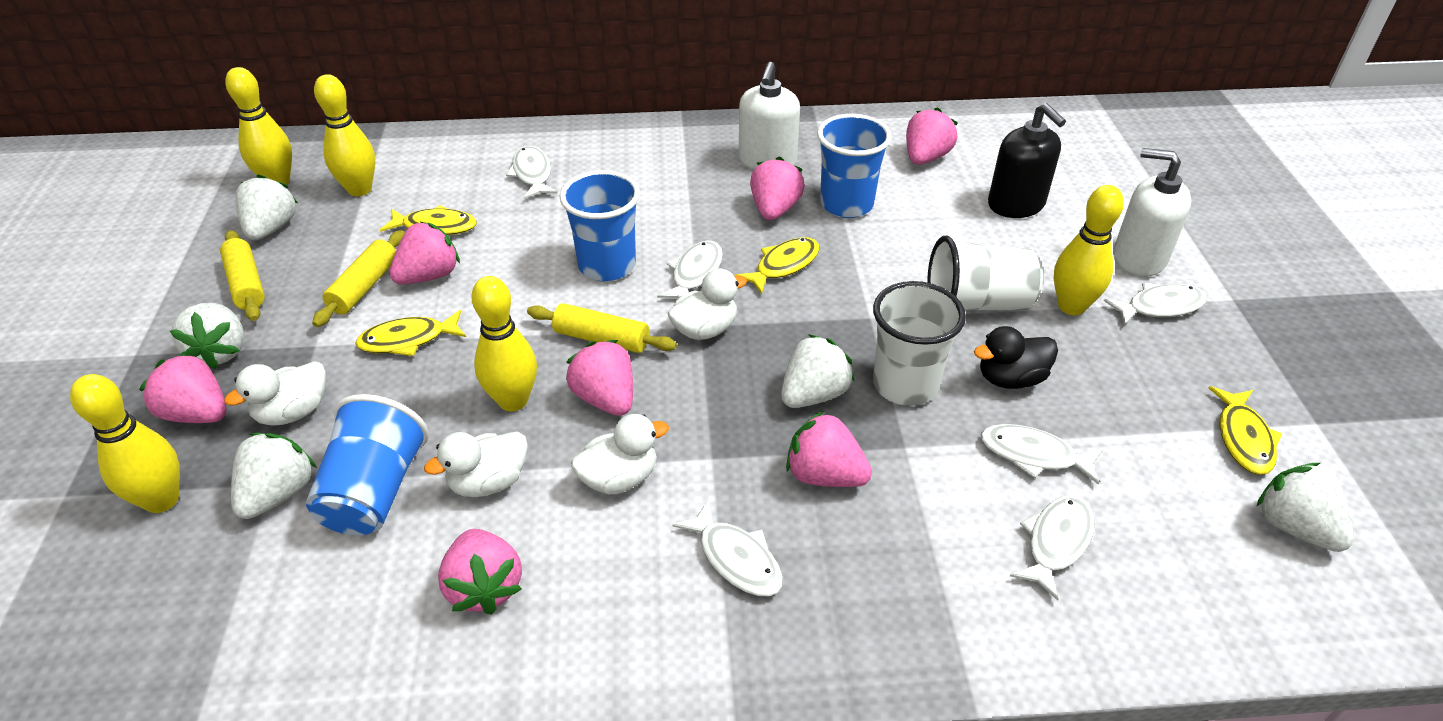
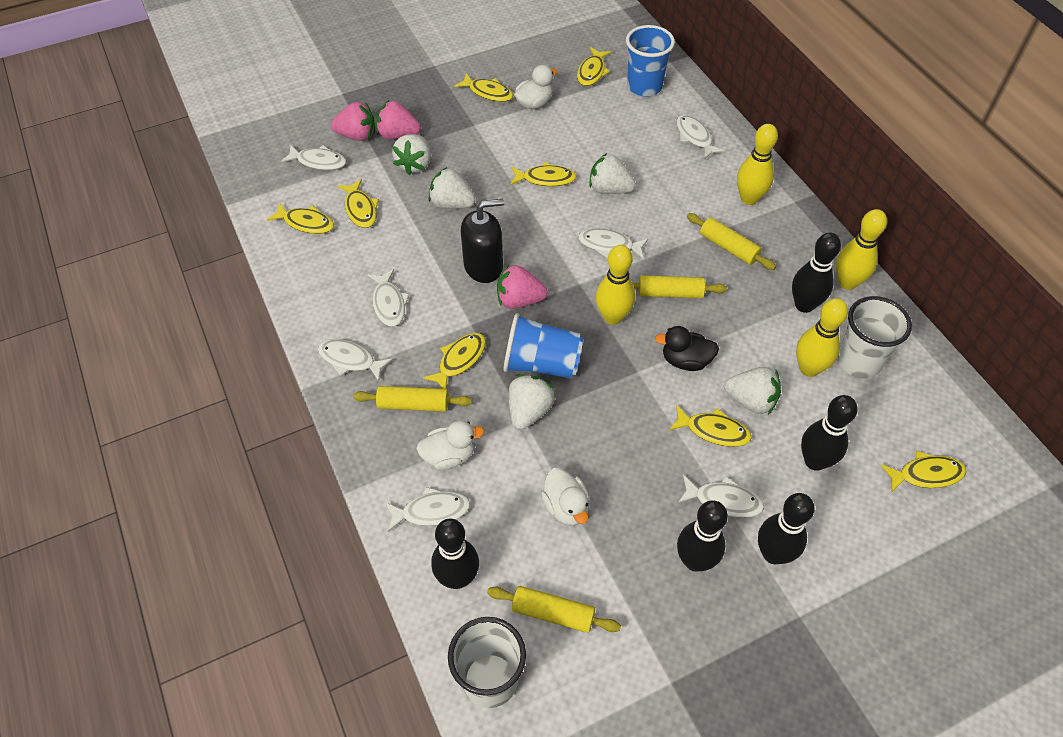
black bowling pin: 0 -> 5
blue cup: 3 -> 2
pink strawberry: 7 -> 3
white duck: 4 -> 3
white fish: 6 -> 7
white soap dispenser: 2 -> 0
yellow bowling pin: 5 -> 4
yellow fish: 4 -> 8
yellow rolling pin: 3 -> 4

